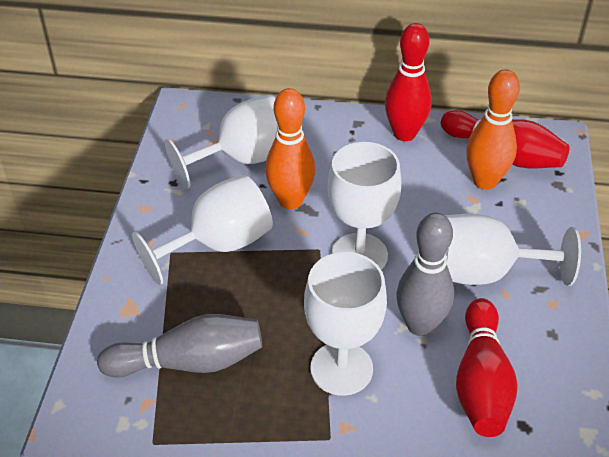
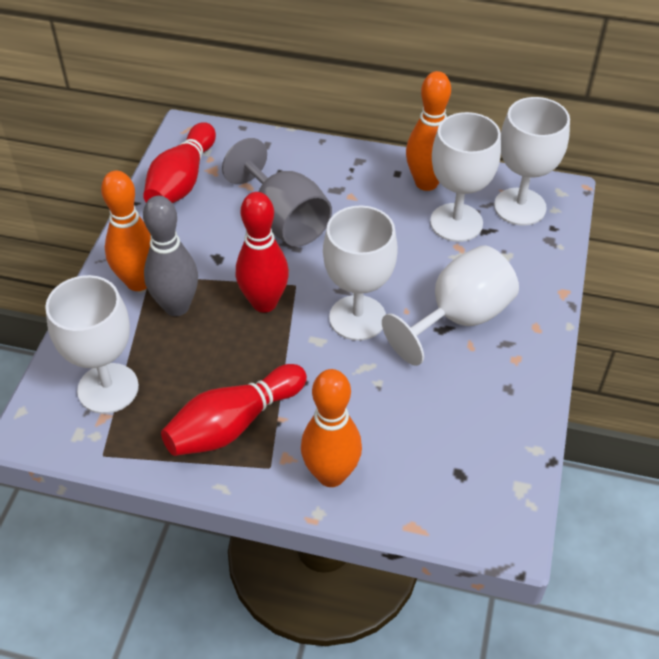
grey bowling pin: 2 -> 1
grey goblet: 0 -> 1
orange bowling pin: 2 -> 3

